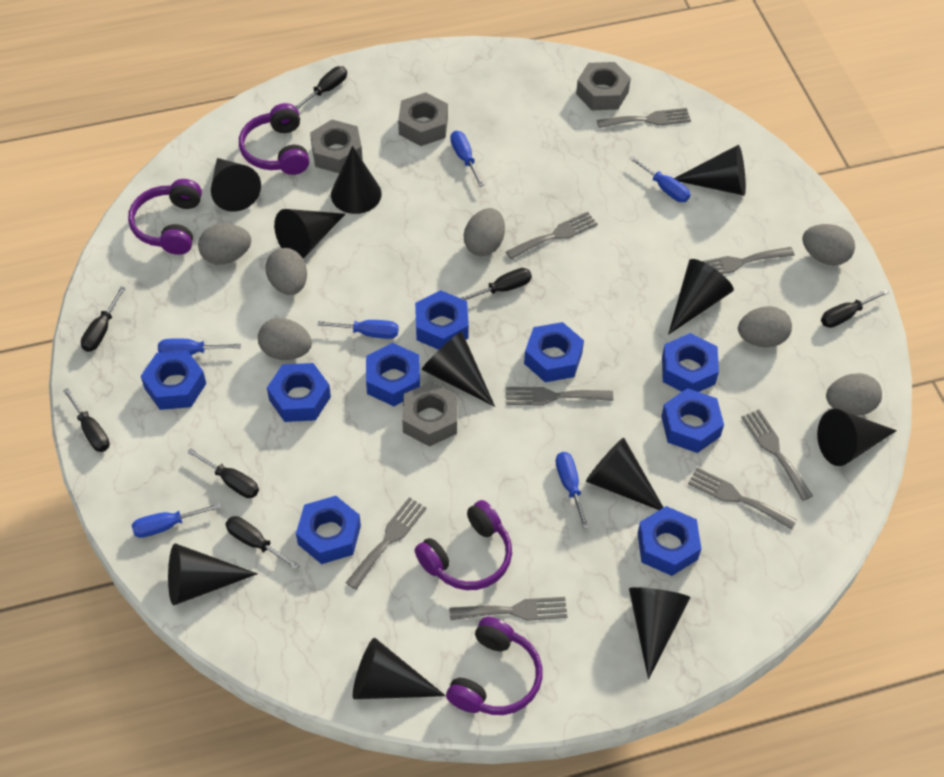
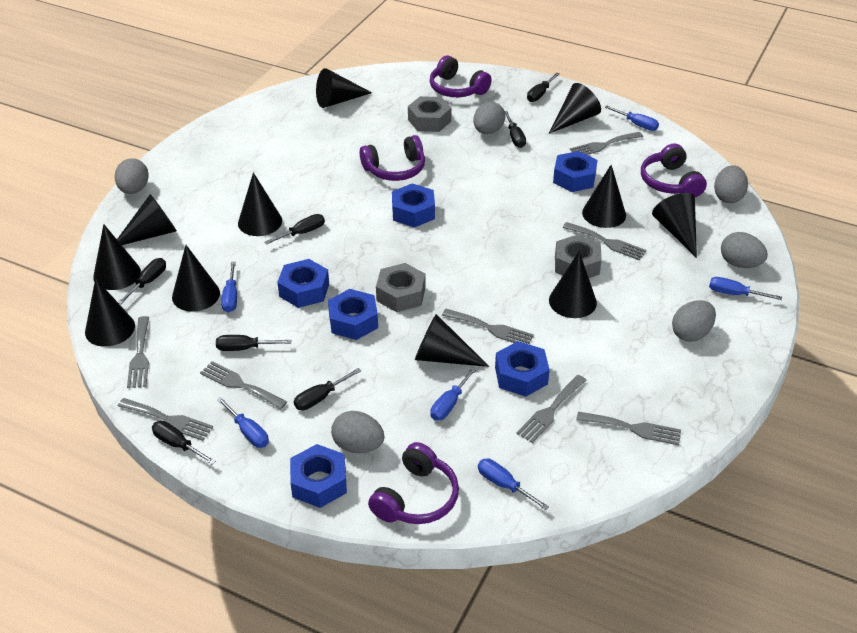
blue nut: 9 -> 6
grey egg: 7 -> 6
grey nut: 4 -> 3

